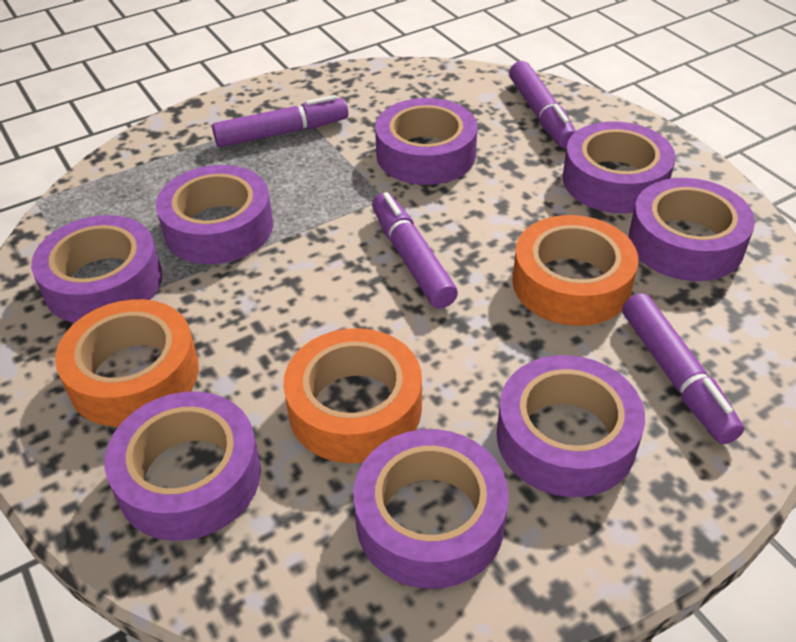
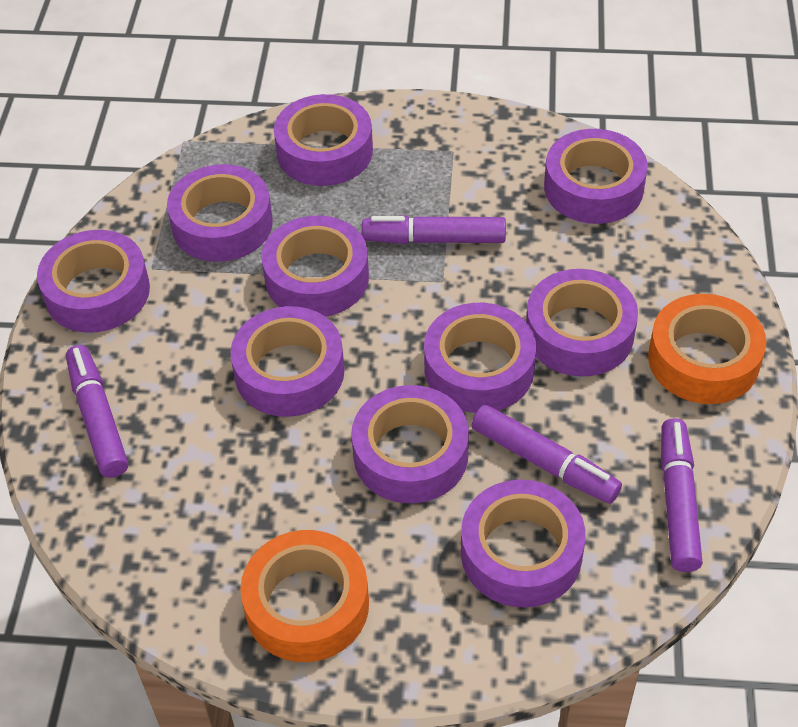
orange tape: 3 -> 2
purple tape: 8 -> 10

